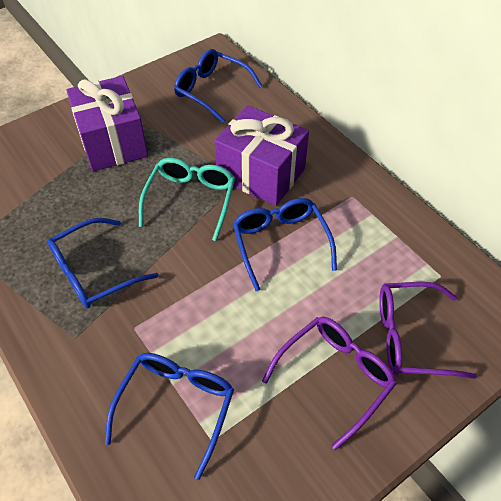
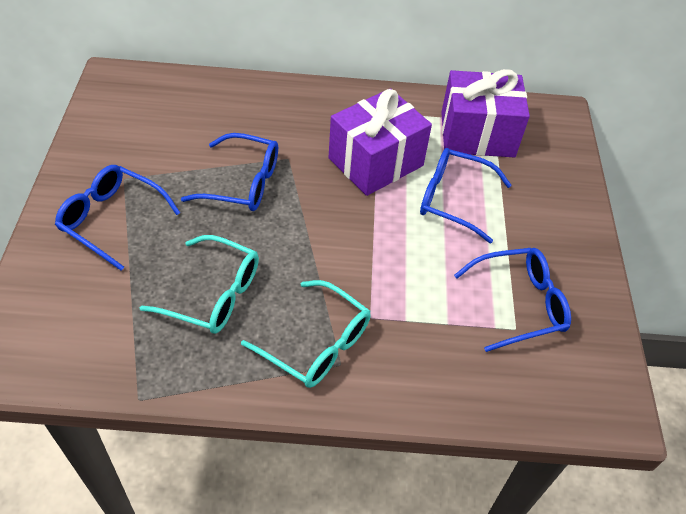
purple glasses: 2 -> 0
turquoise glasses: 1 -> 2

